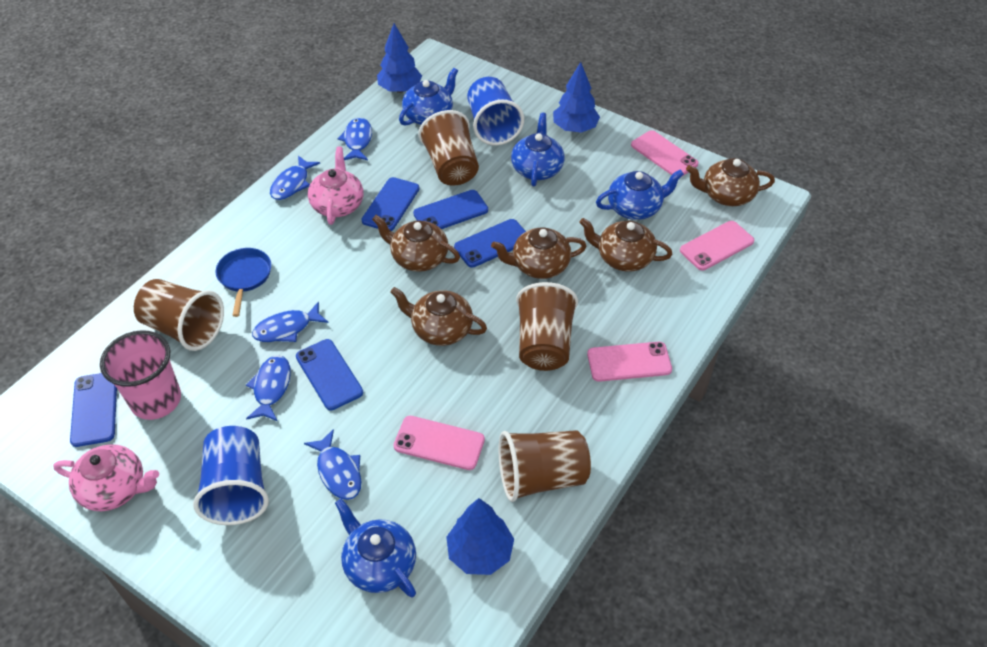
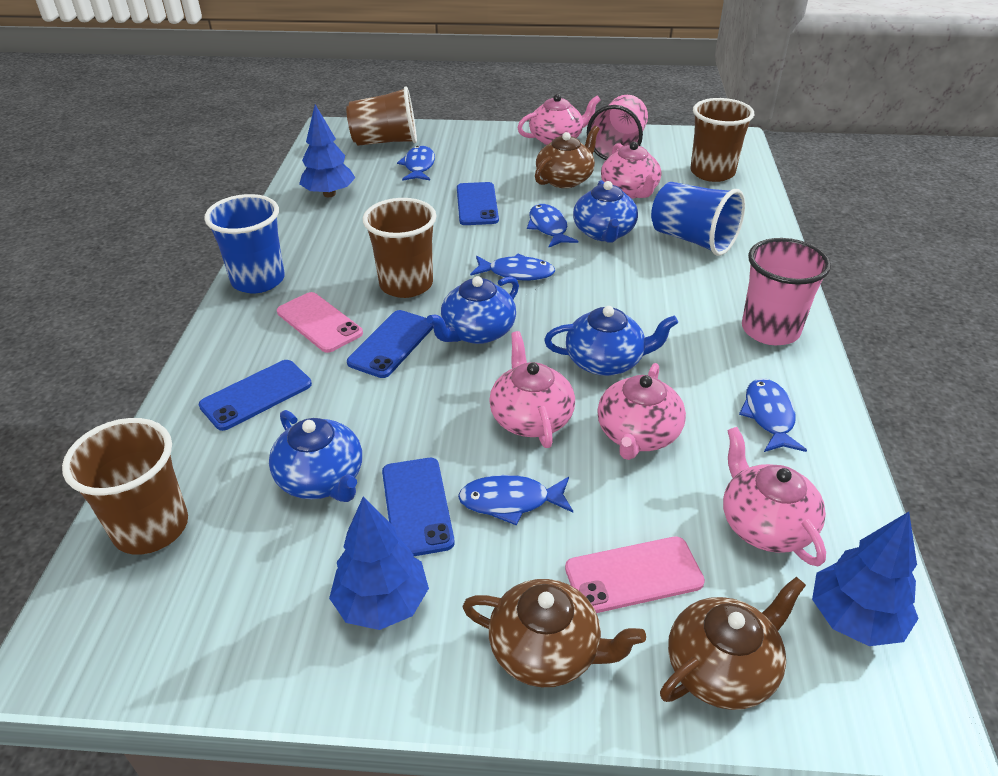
blue pan: 1 -> 0
blue phone: 5 -> 4
brown teapot: 5 -> 3
pink cup: 1 -> 2
pink phone: 4 -> 2
pink teapot: 2 -> 5

